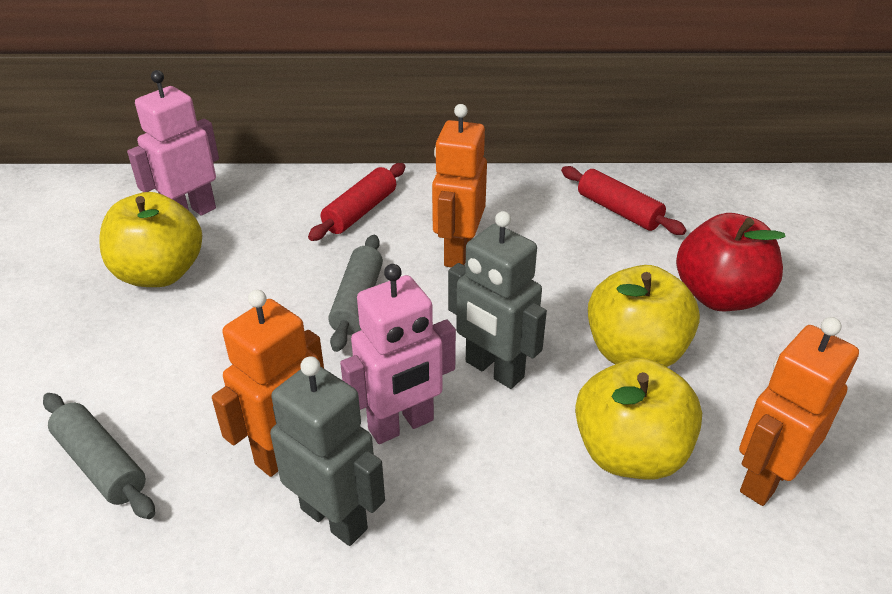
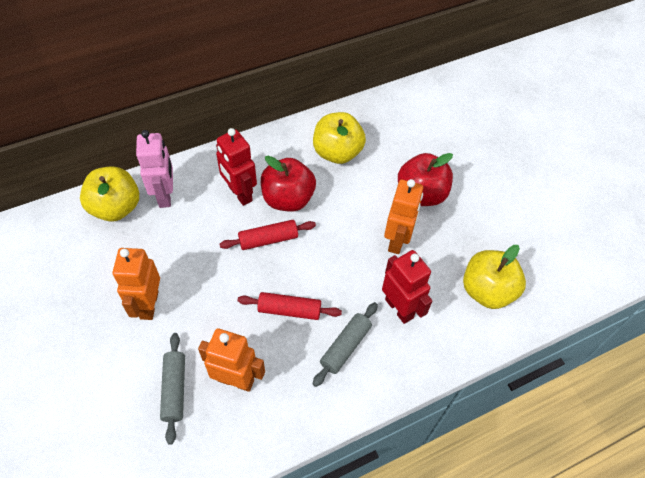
grey robot: 2 -> 0
pink robot: 2 -> 1
red apple: 1 -> 2
red robot: 0 -> 2

